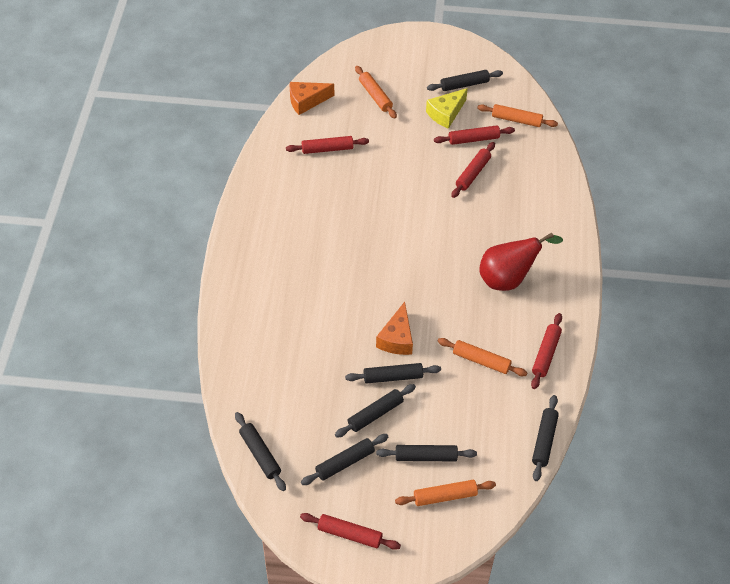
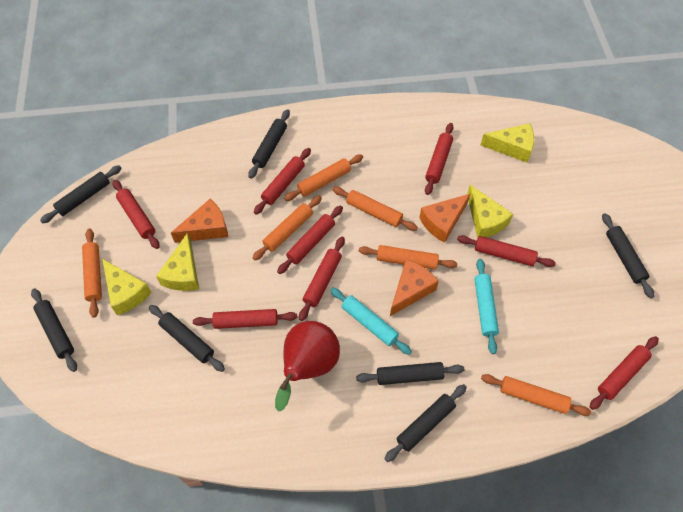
orange cheese: 2 -> 3
orange rolling pin: 4 -> 6
red rolling pin: 5 -> 8
turquoise rolling pin: 0 -> 2
yellow cheese: 1 -> 4

